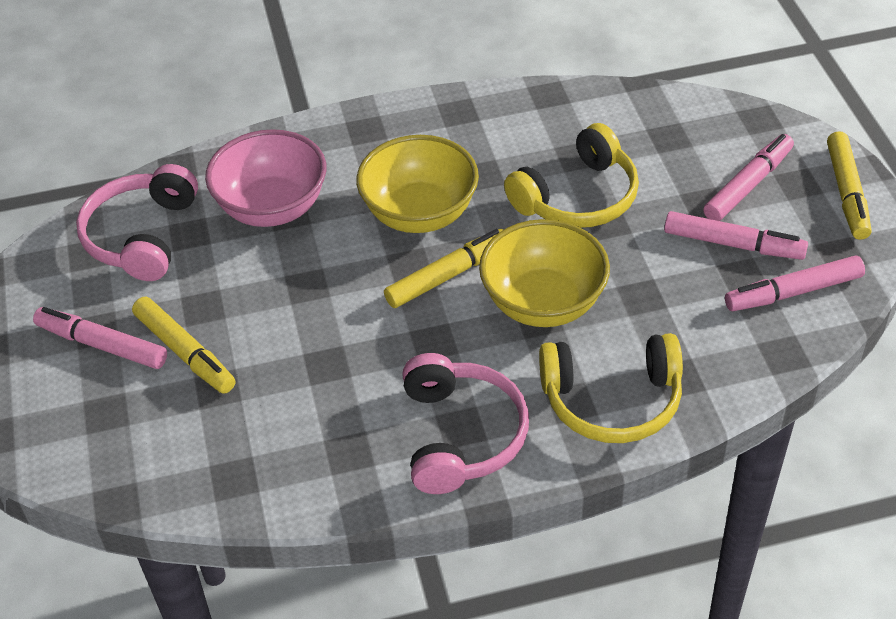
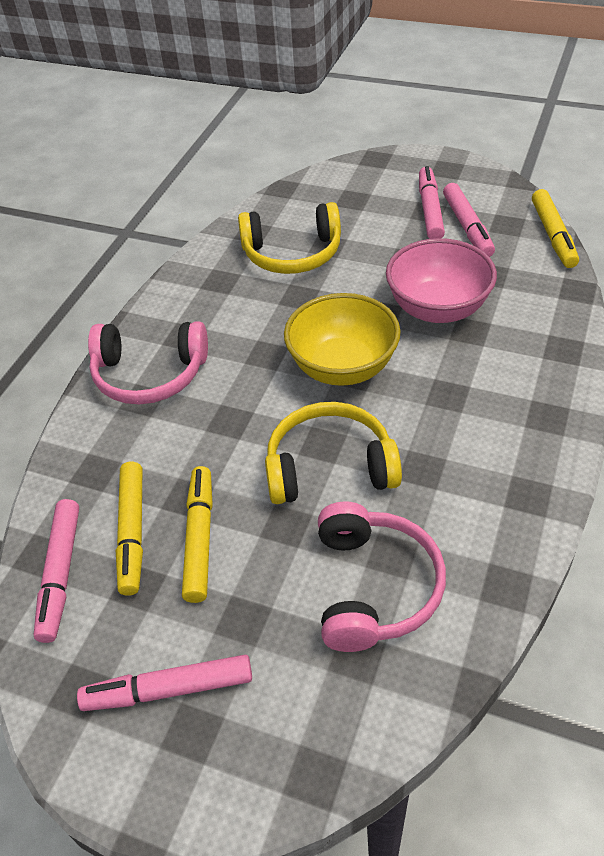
yellow bowl: 2 -> 1

